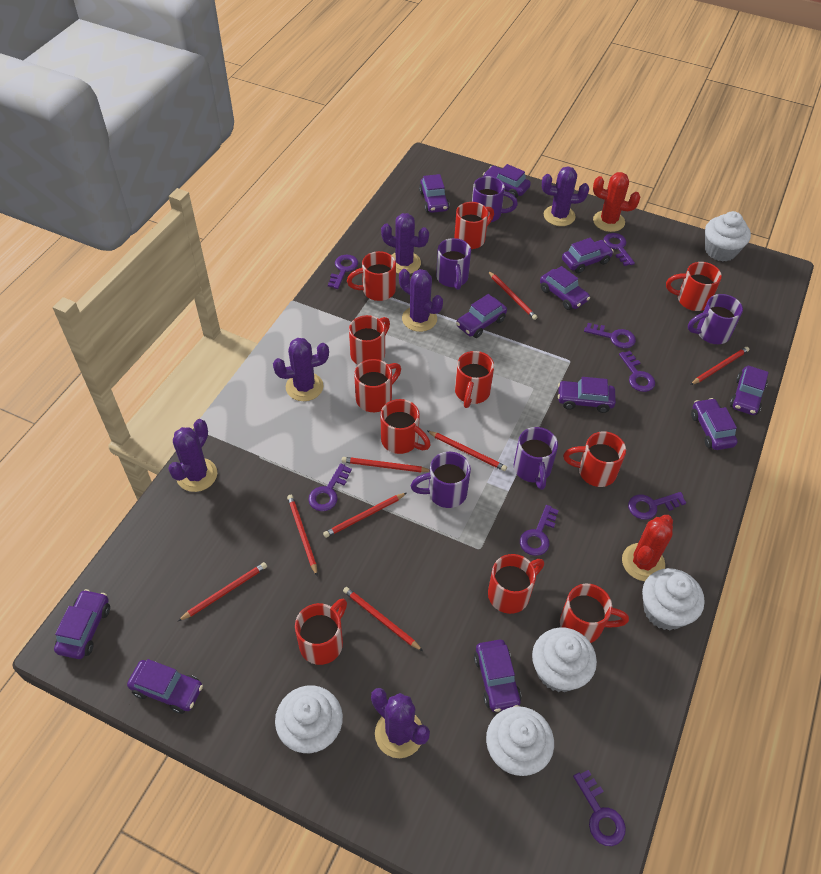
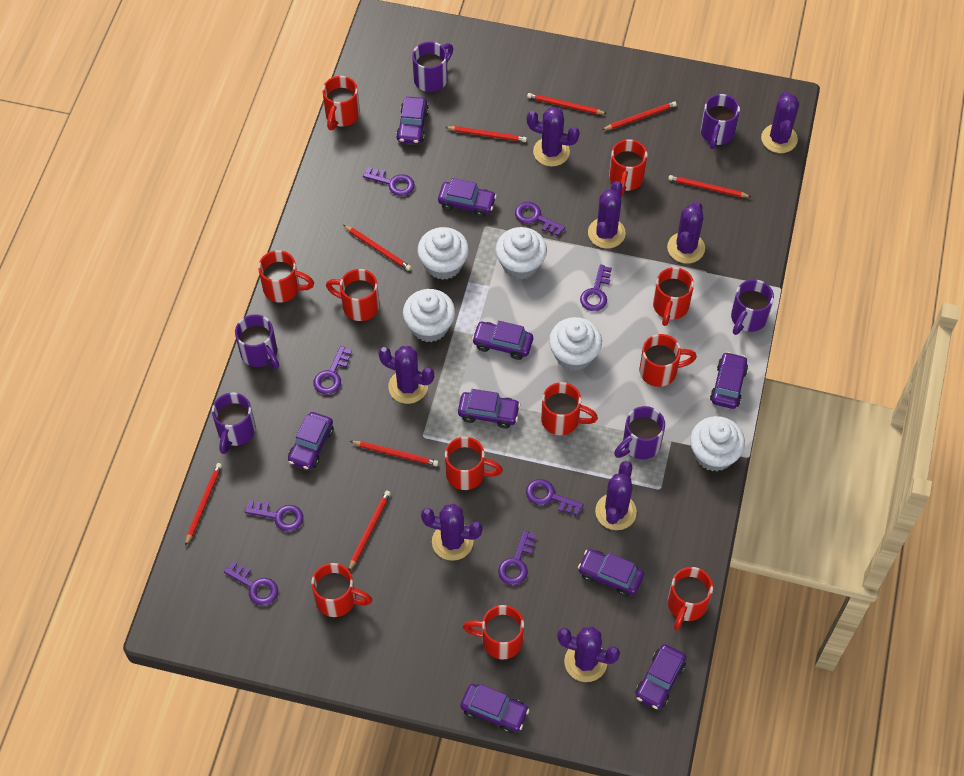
purple cactus: 6 -> 8
purple car: 11 -> 9
purple mug: 5 -> 6
red cactus: 2 -> 0

